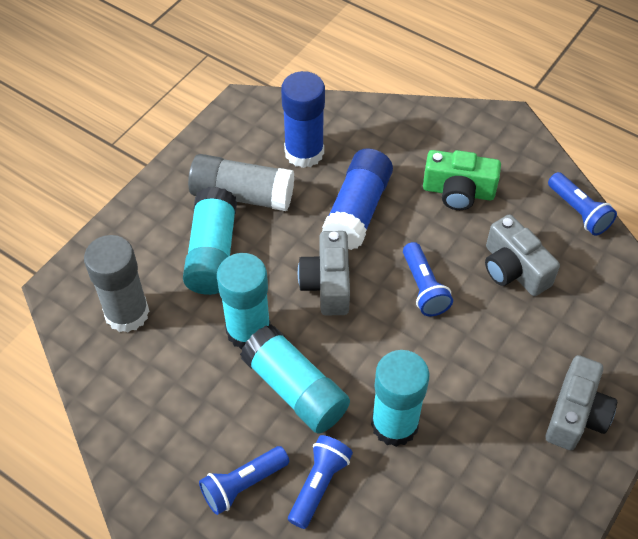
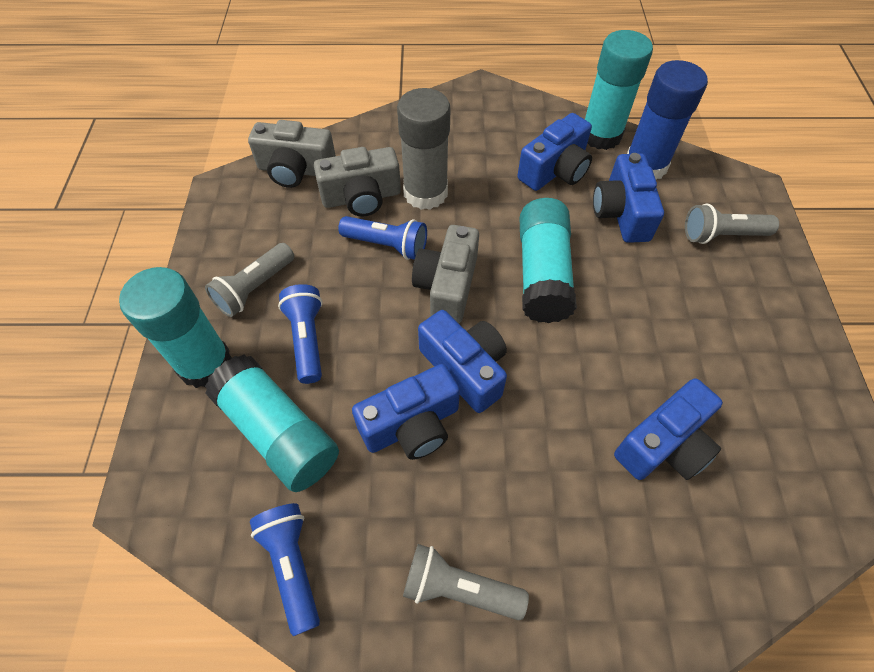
blue camera: 0 -> 5
blue flashlight: 4 -> 3
blue glue stick: 2 -> 1
green camera: 1 -> 0
grey flashlight: 0 -> 3
grey glue stick: 2 -> 1

